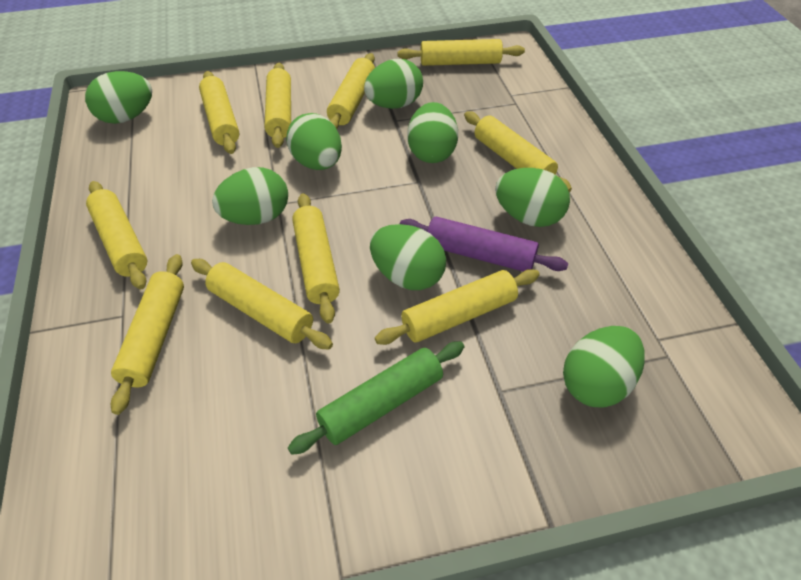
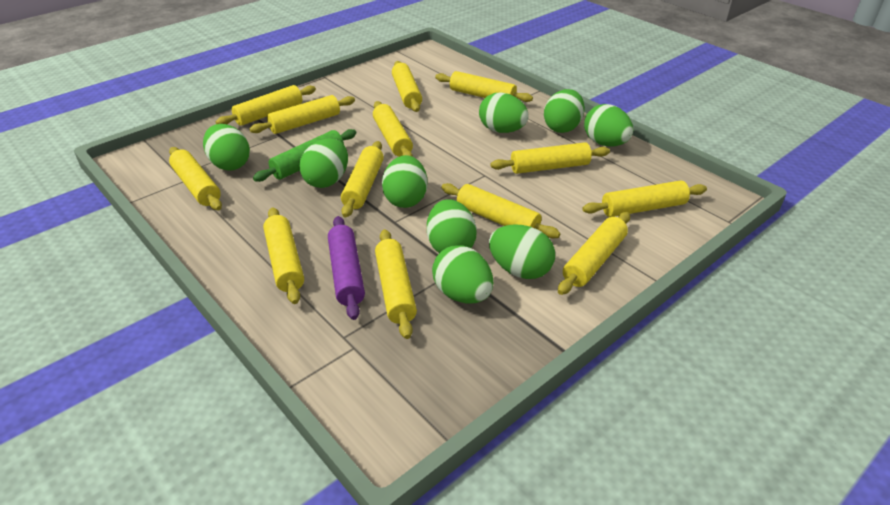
green egg: 8 -> 9
yellow rolling pin: 10 -> 13

